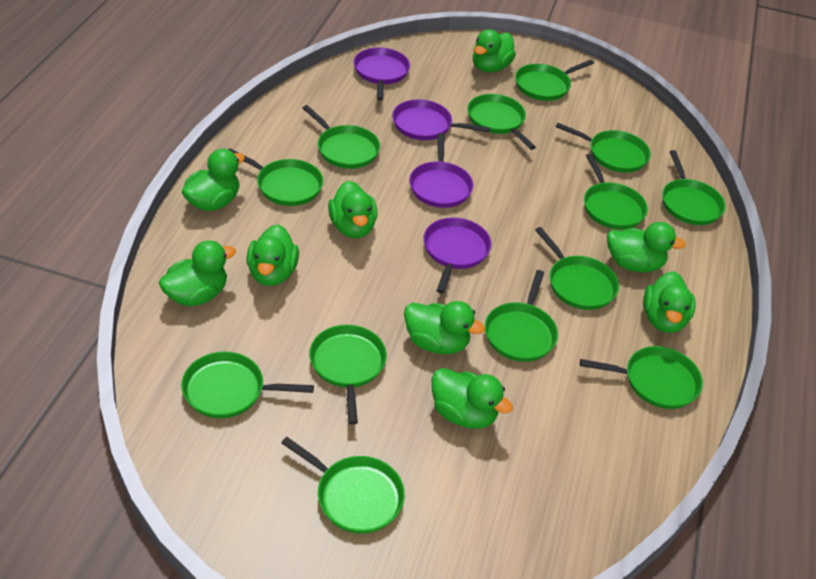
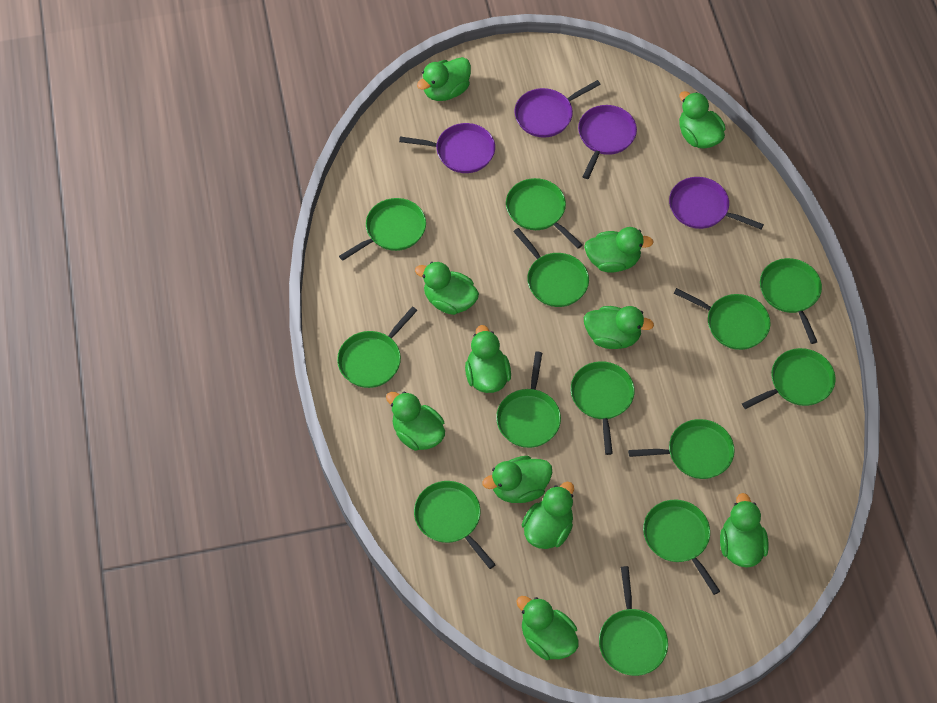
green duck: 9 -> 11

